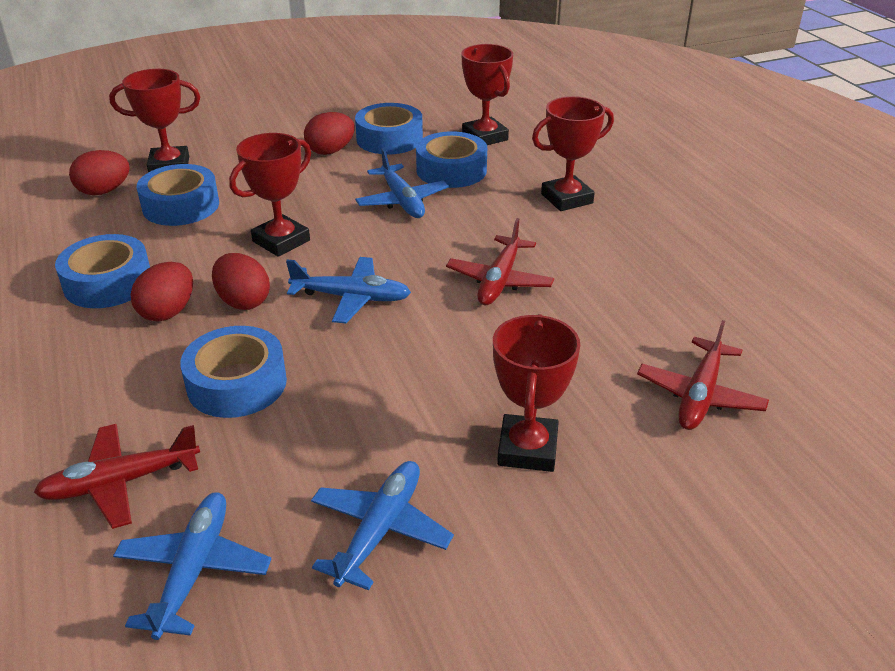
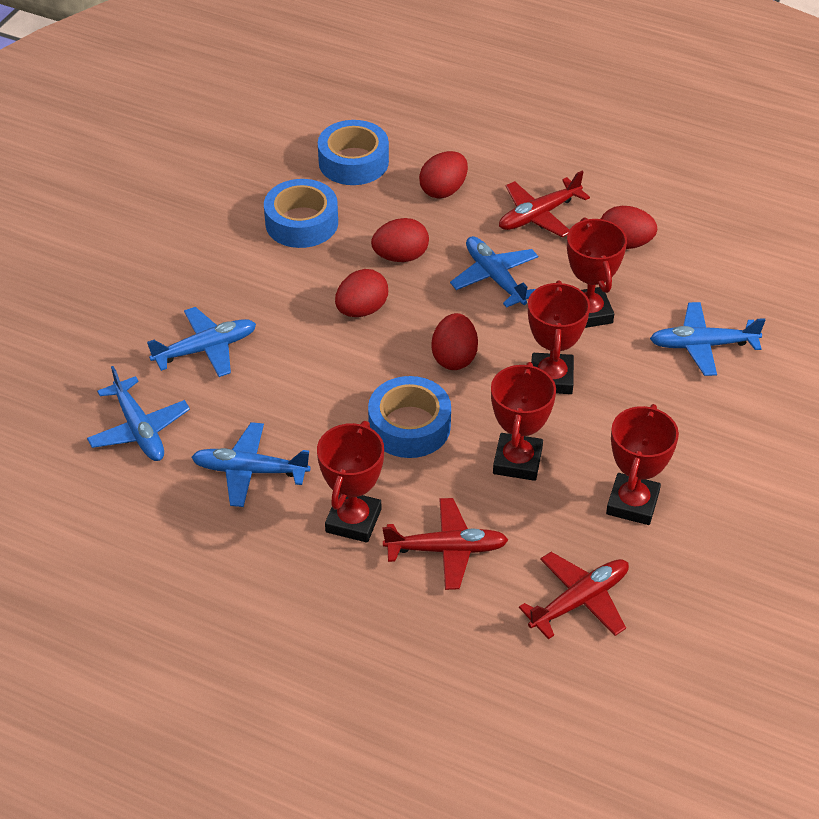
blue plane: 4 -> 5
blue tape: 5 -> 3
red egg: 4 -> 5

